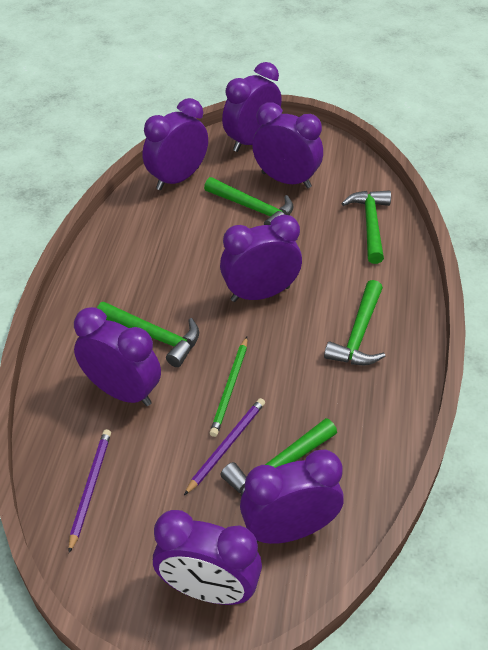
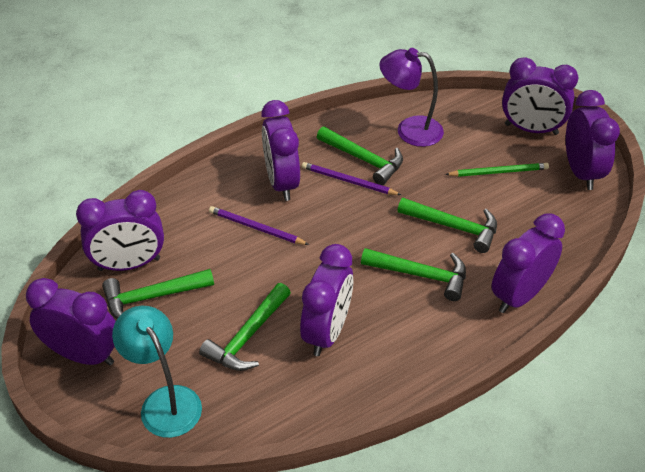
purple lamp: 0 -> 1
turquoise lamp: 0 -> 1

